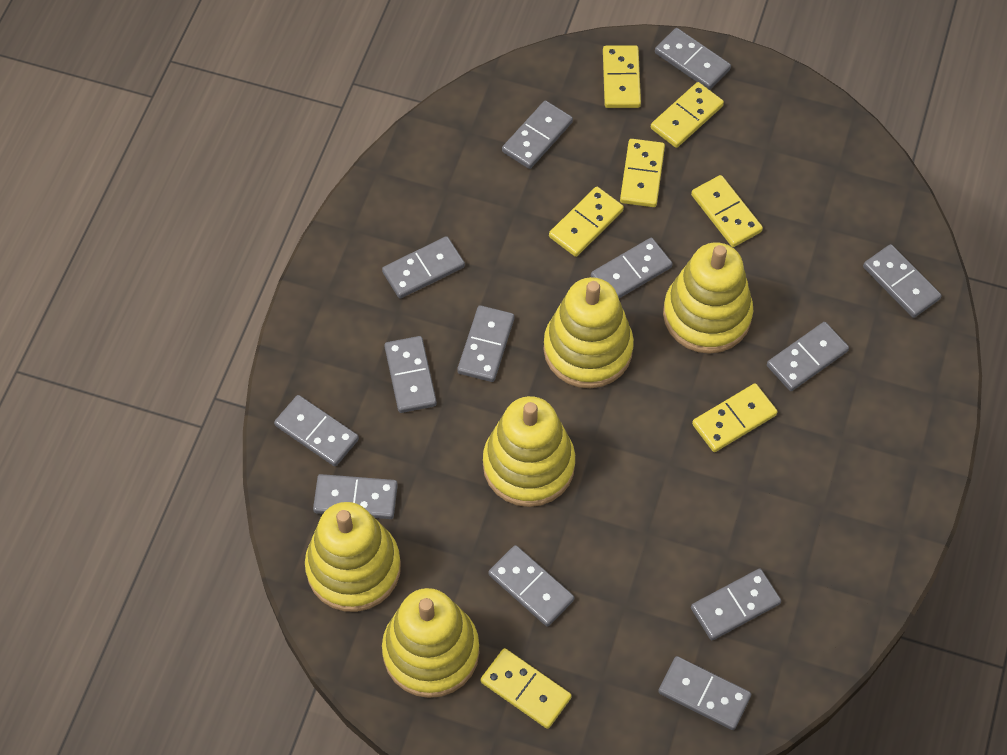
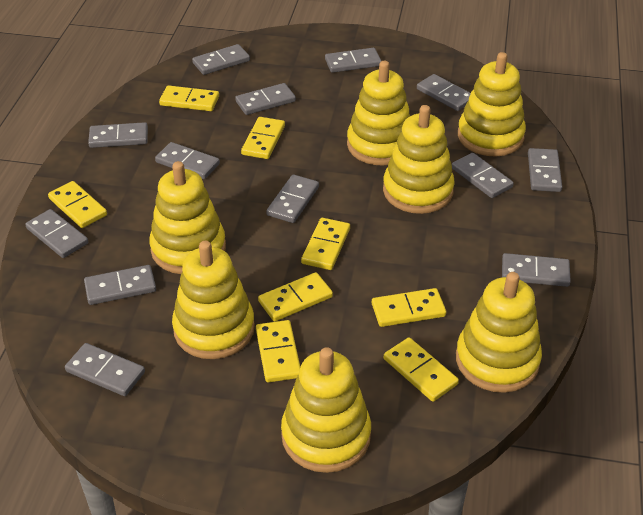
yellow domino: 7 -> 8
yellow stacking toy: 5 -> 7

